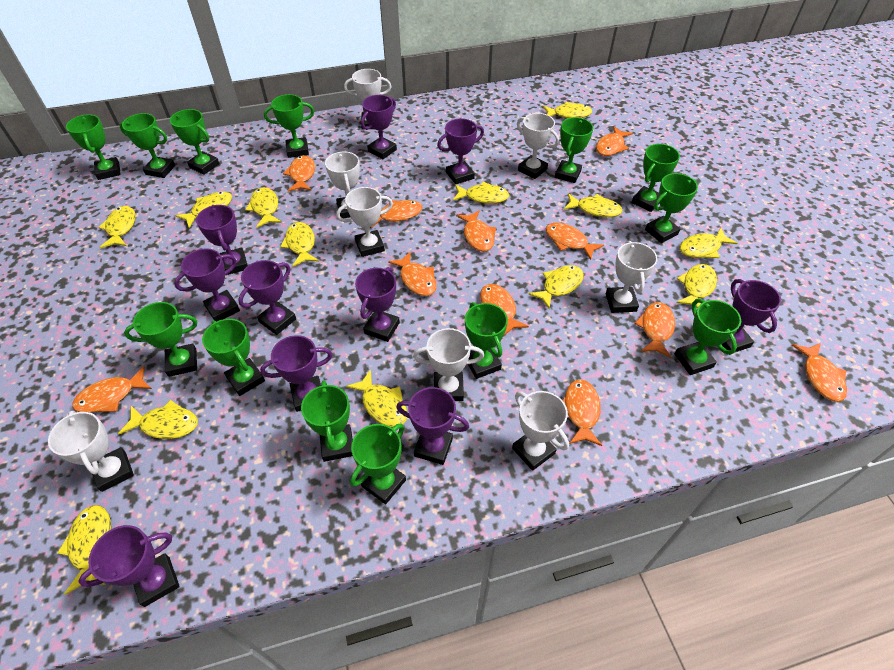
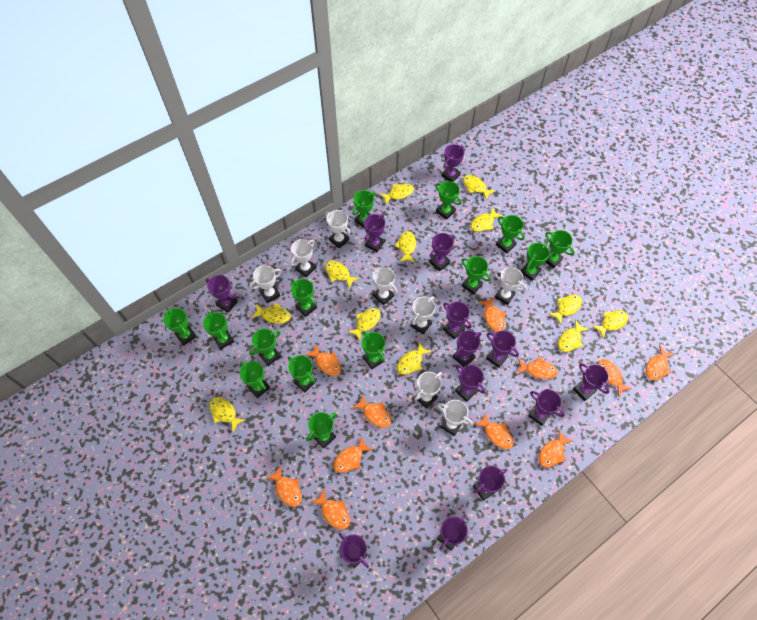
green trophy: 13 -> 14
purple trophy: 10 -> 13
yellow fish: 13 -> 12

